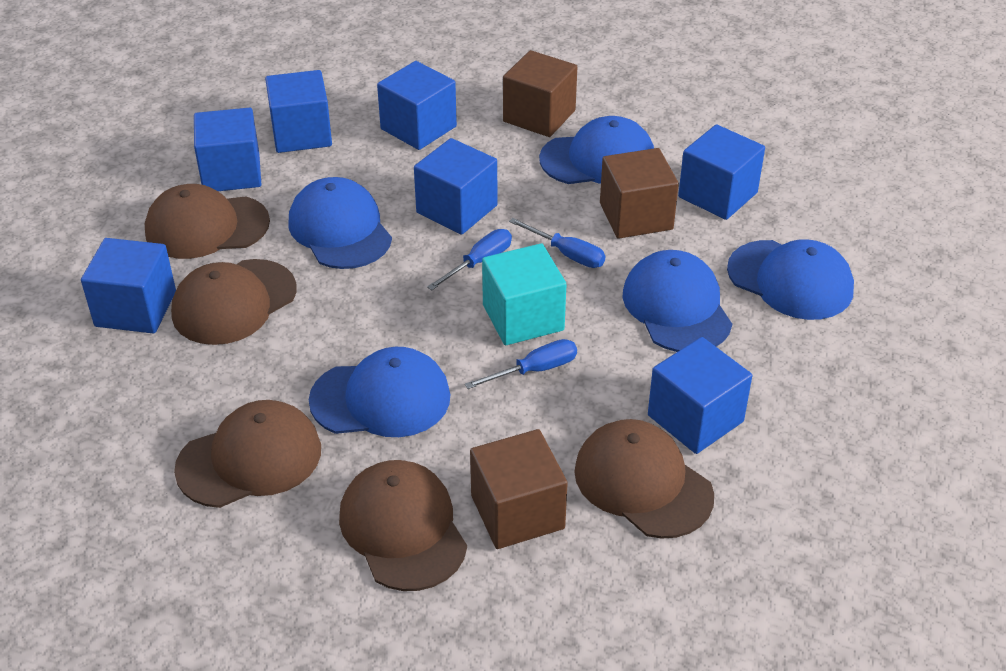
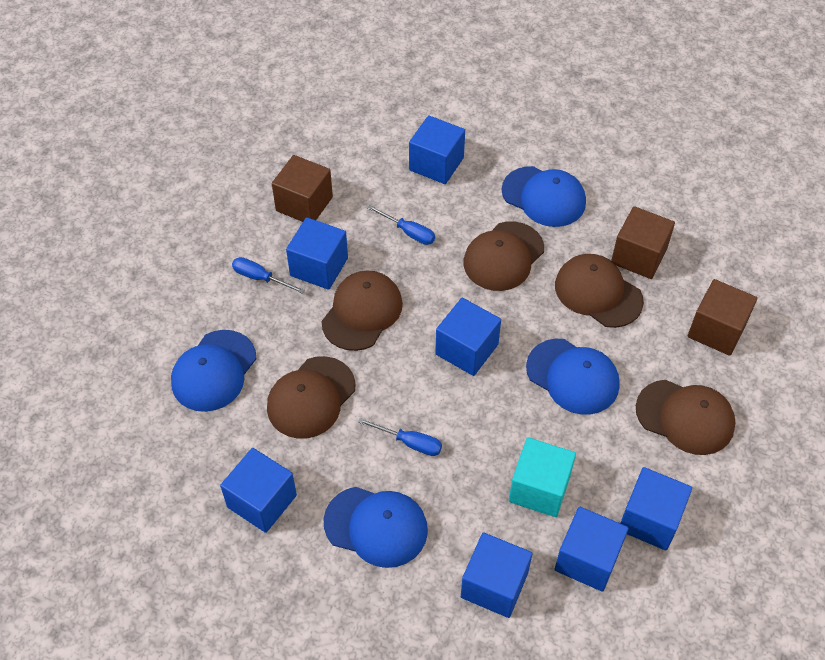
blue cap: 5 -> 4

